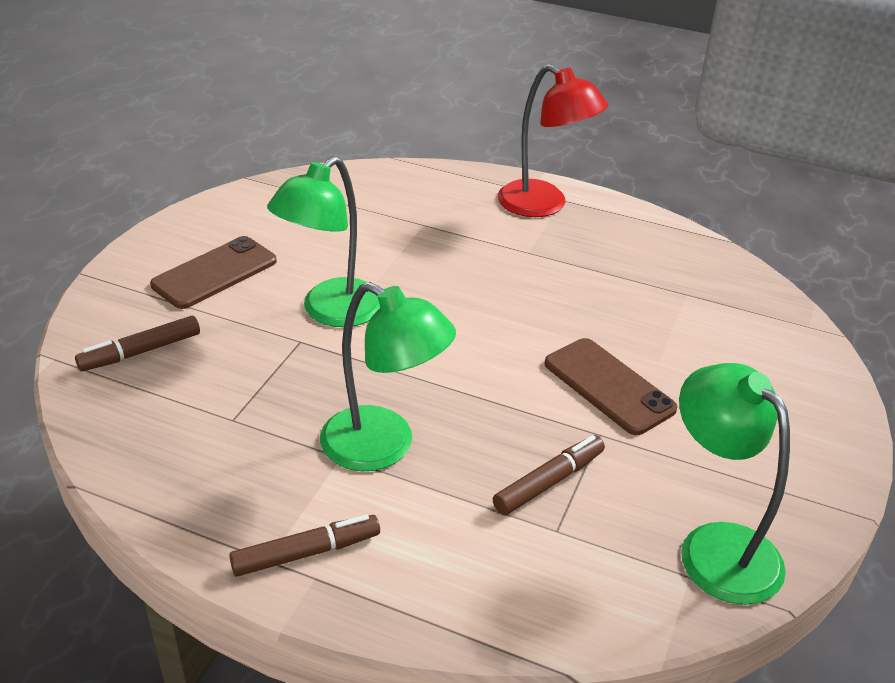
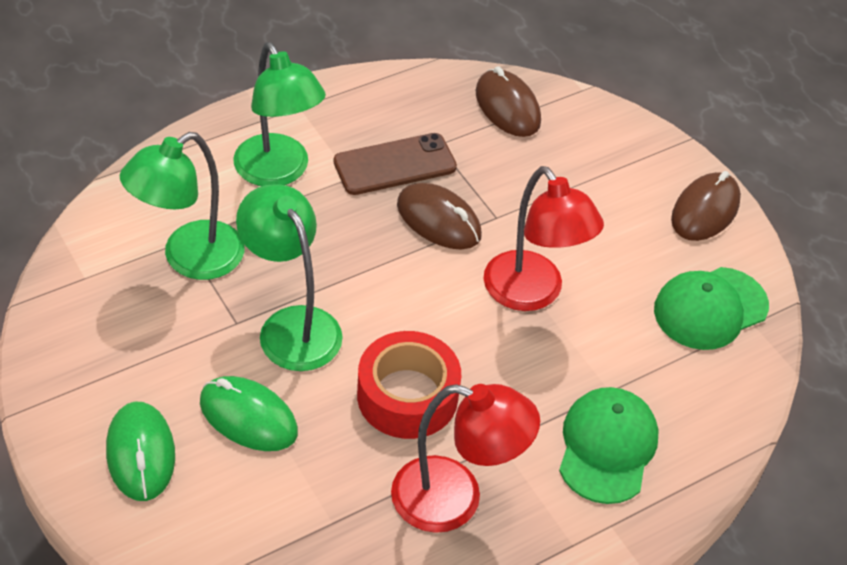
brown marker: 3 -> 0
brown mouse: 0 -> 3
brown phone: 2 -> 1
green cap: 0 -> 2
green mouse: 0 -> 2
red lamp: 1 -> 2
red tape: 0 -> 1

